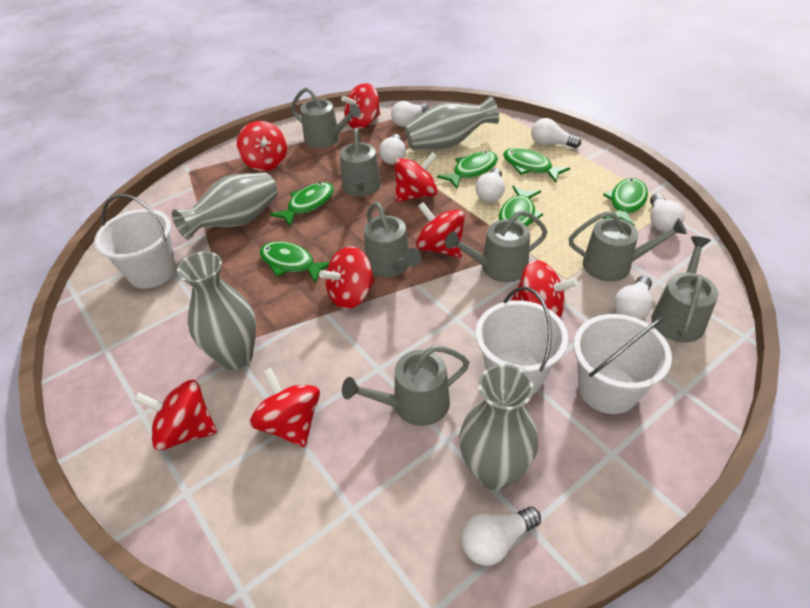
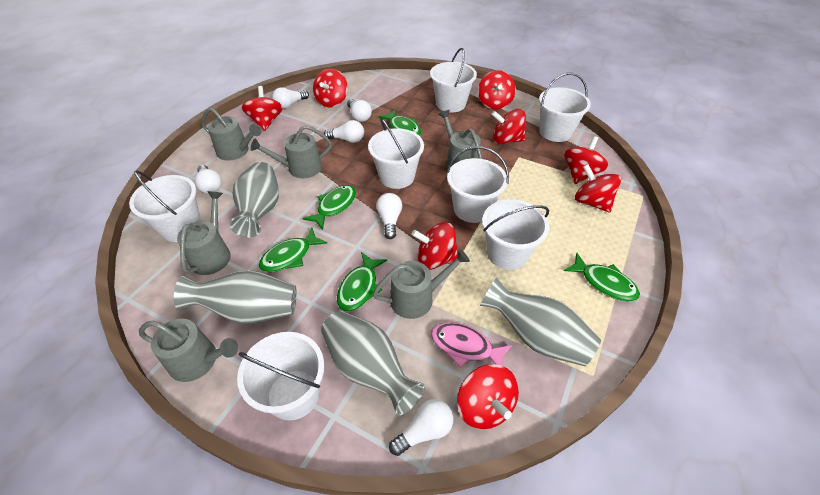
green fish: 6 -> 5
grey watering can: 7 -> 6
pink fish: 0 -> 1
white bucket: 3 -> 7
white light bulb: 7 -> 6

